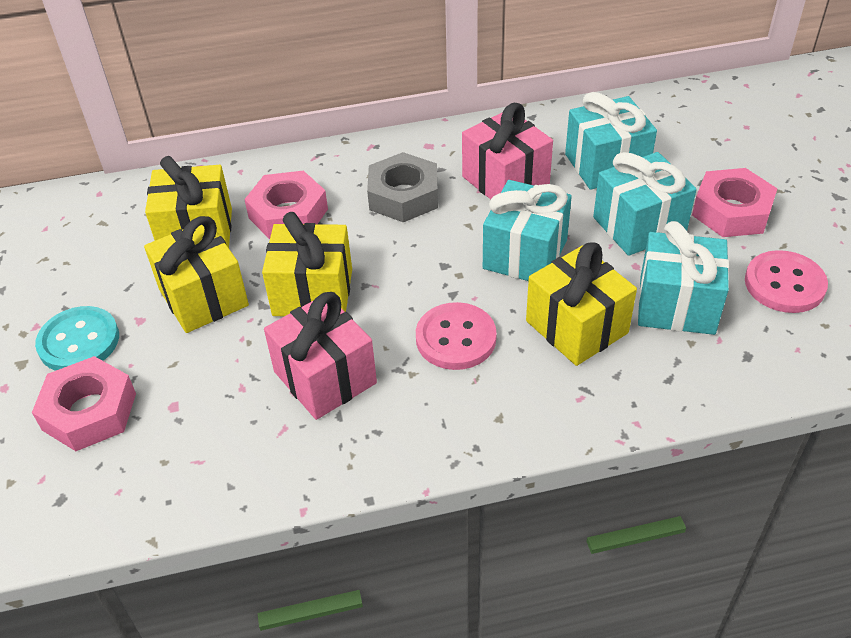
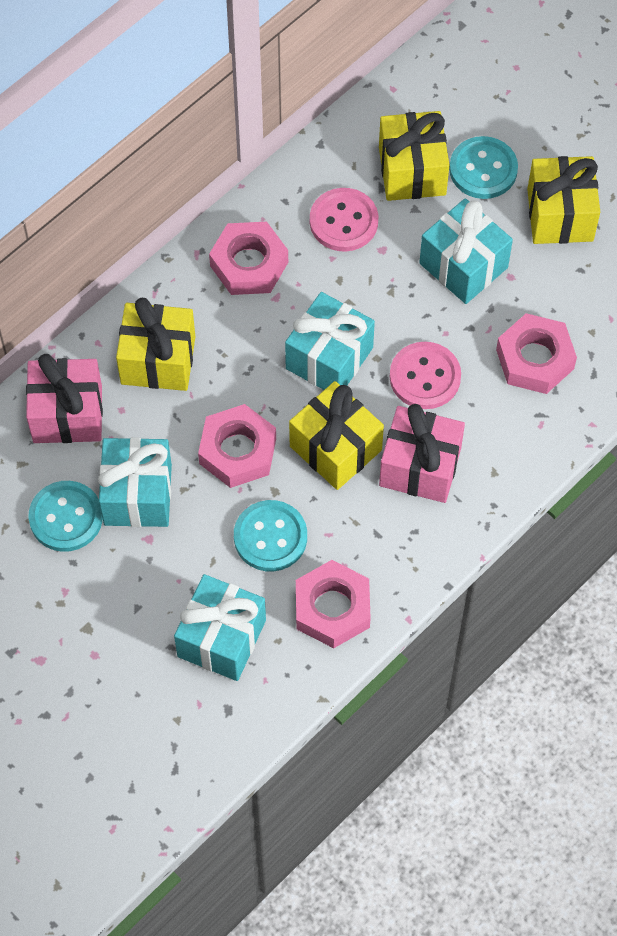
grey nut: 1 -> 0
pink nut: 3 -> 4
turquoise button: 1 -> 3

